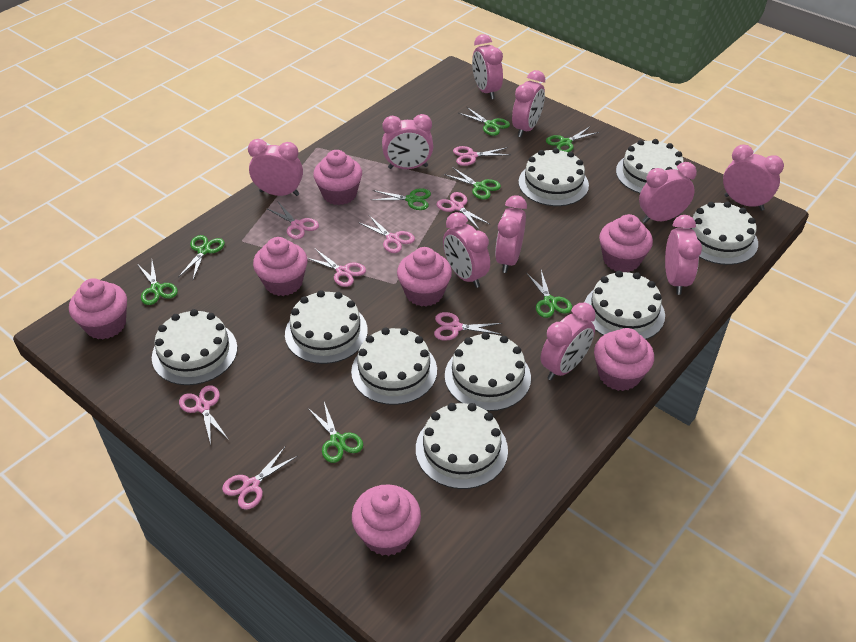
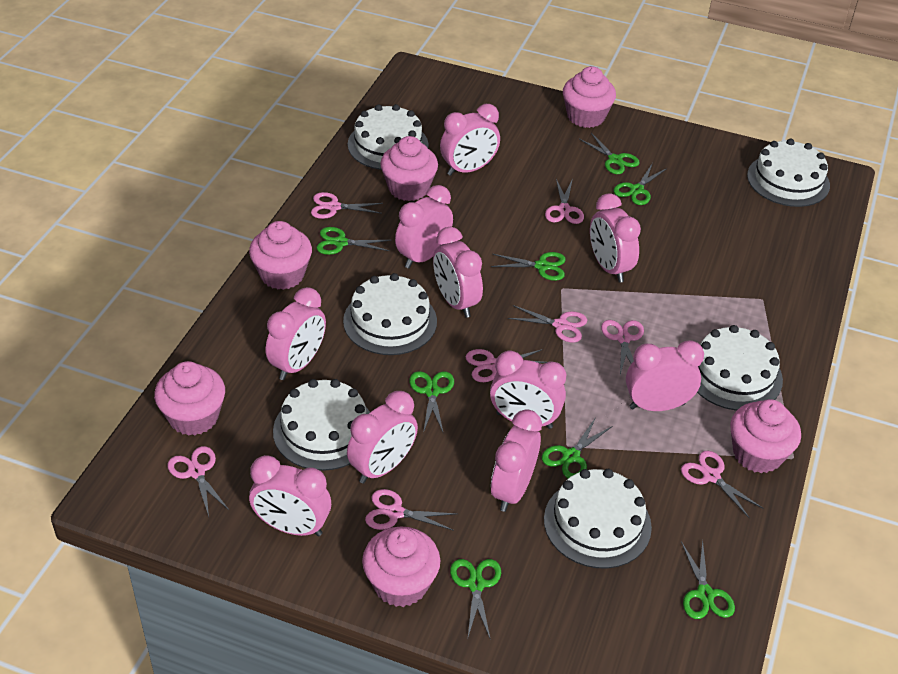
pink cupcake: 7 -> 6
white cake: 9 -> 6

